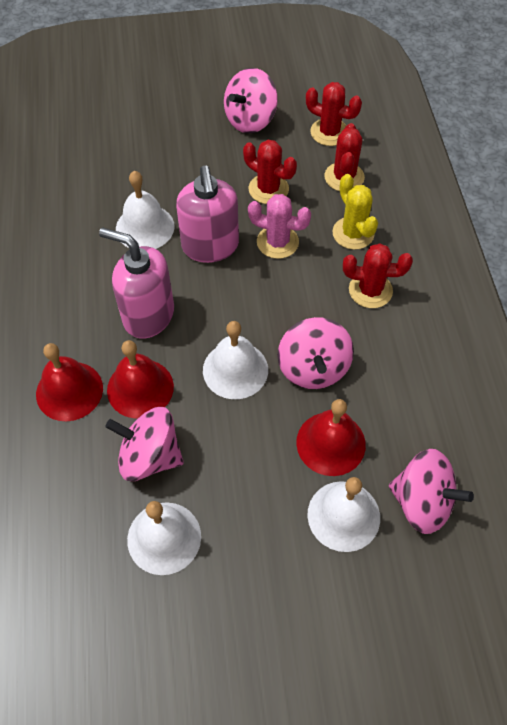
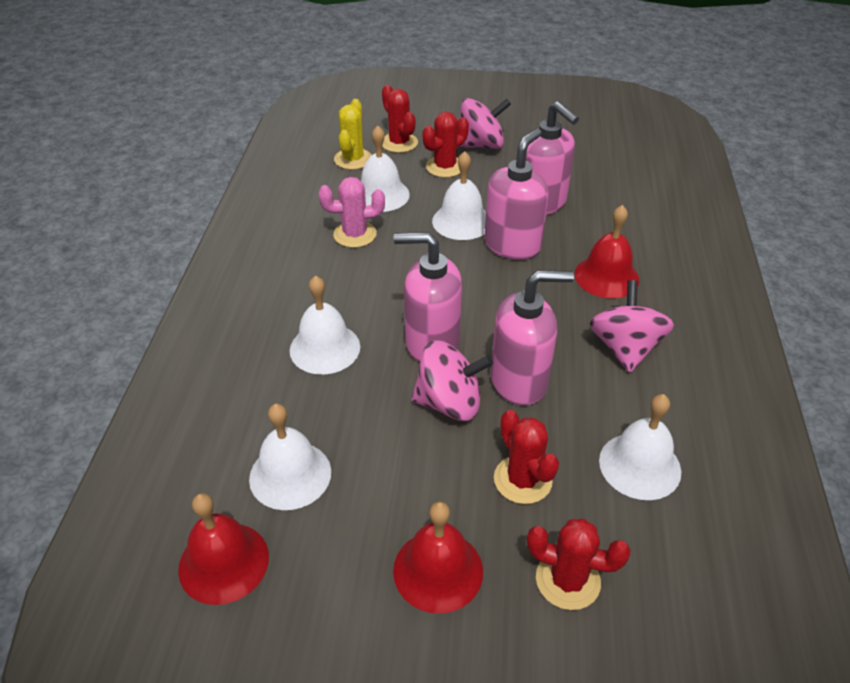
pink soap dispenser: 2 -> 4
pink spinning top: 4 -> 3
white bell: 4 -> 5

